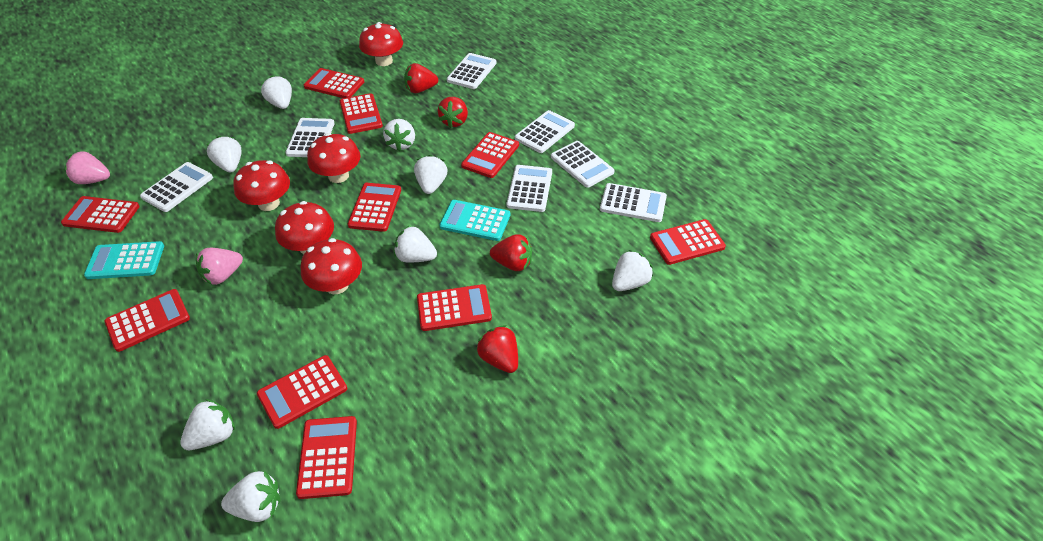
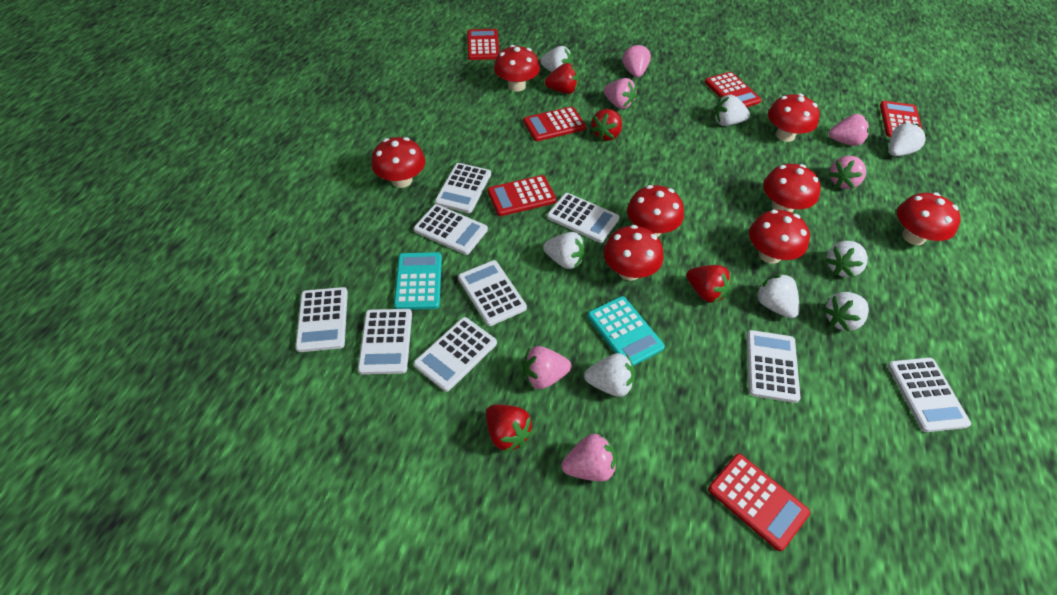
pink strawberry: 2 -> 6
red calculator: 10 -> 6
red mushroom: 5 -> 8
white calculator: 7 -> 9

